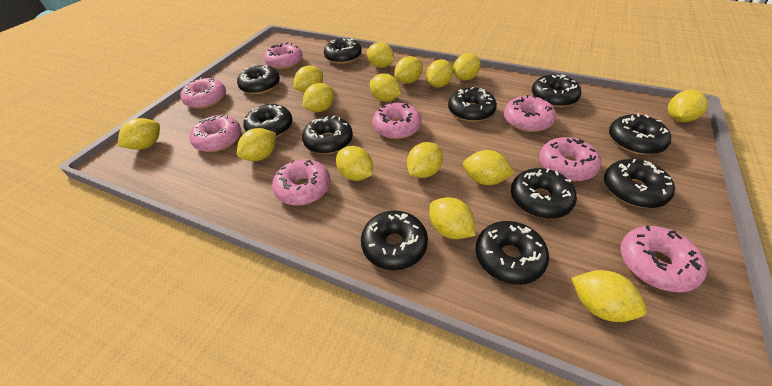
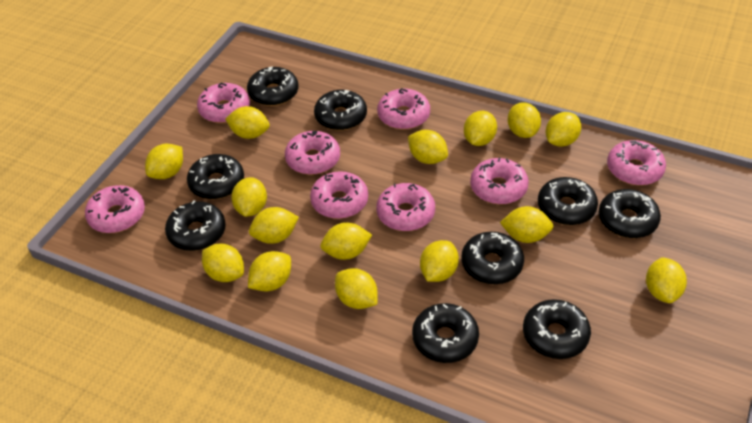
black donut: 11 -> 9

